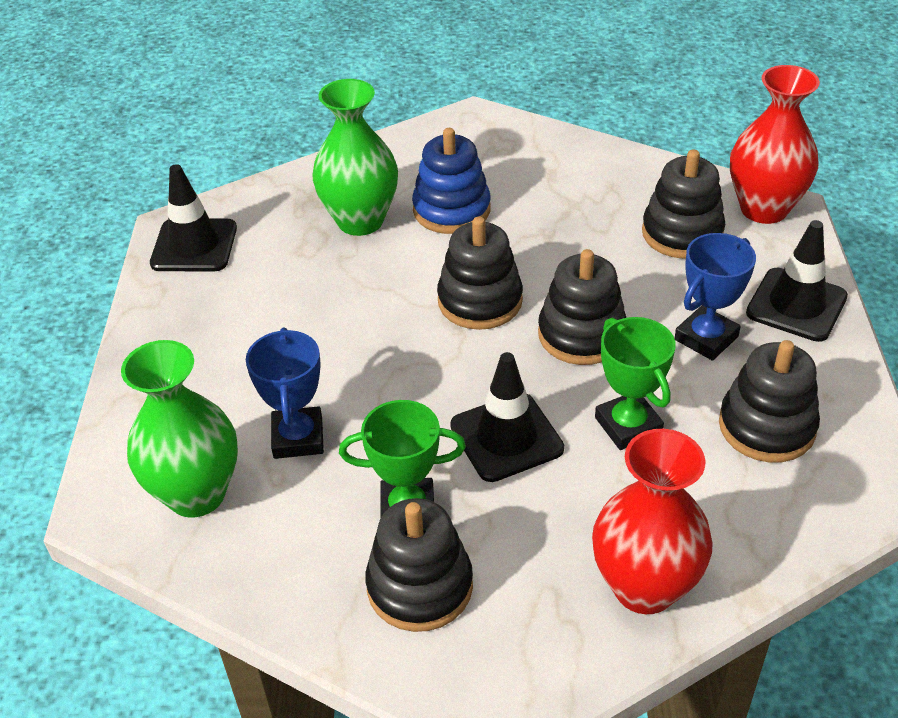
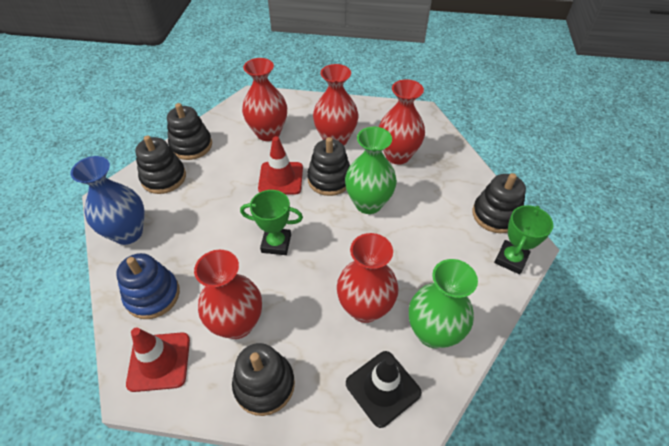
black traffic cone: 3 -> 1
blue trophy: 2 -> 0
blue vase: 0 -> 1
red traffic cone: 0 -> 2
red vase: 2 -> 5

